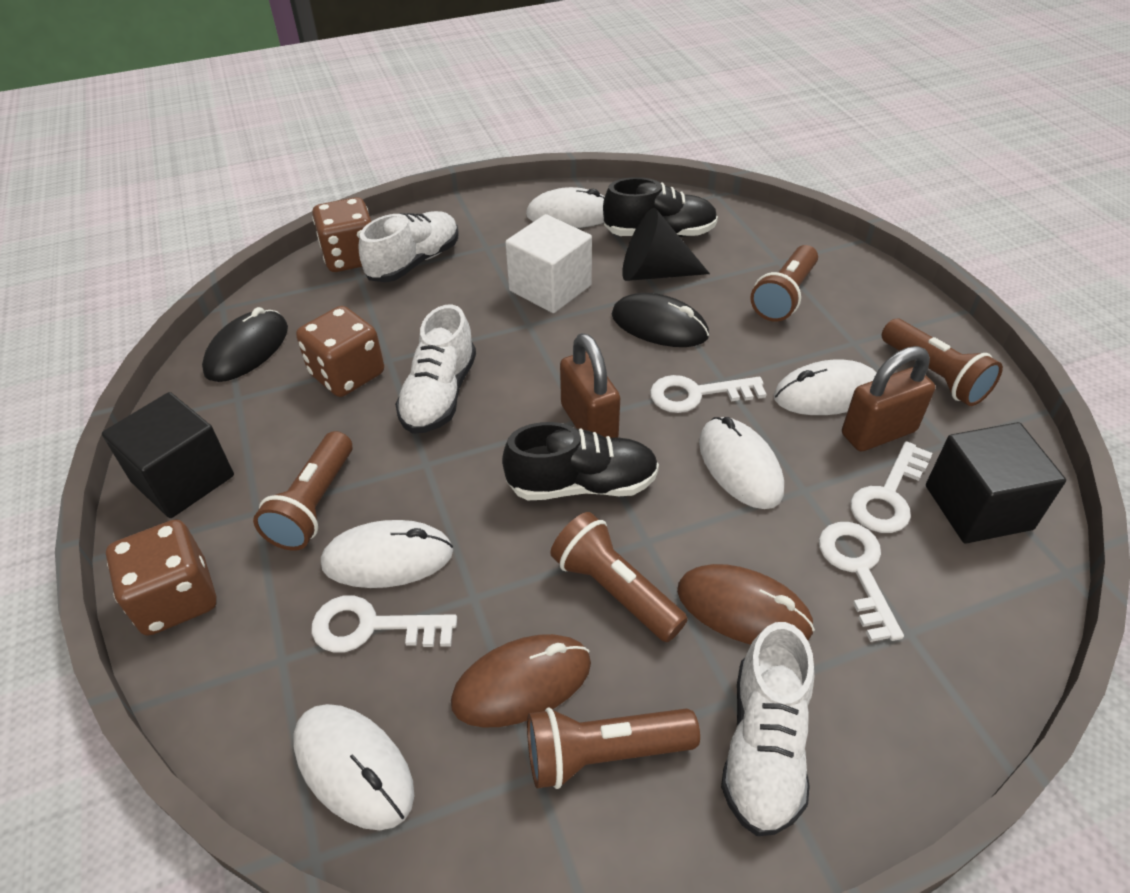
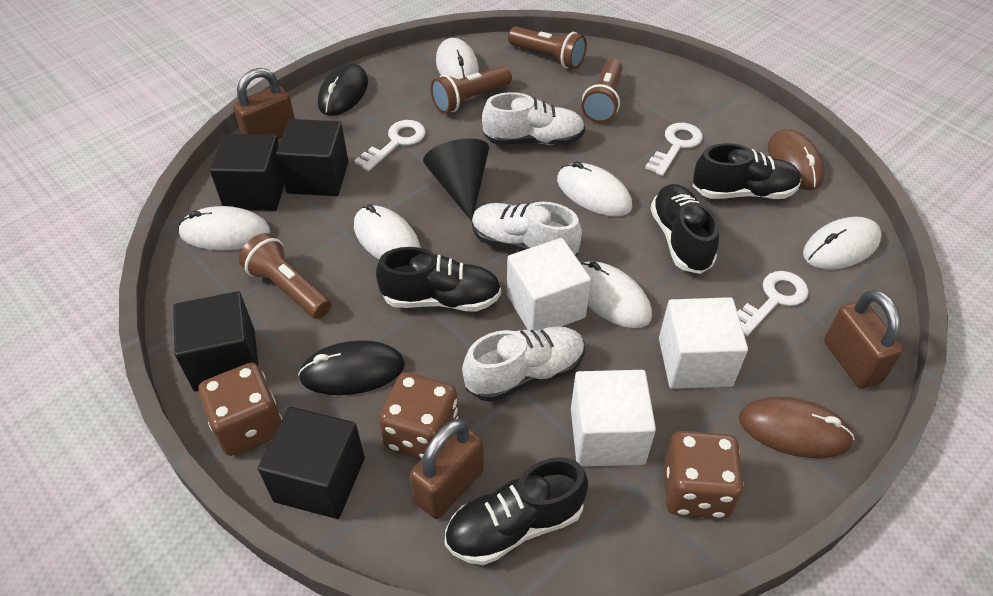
black cube: 2 -> 4
black shoe: 2 -> 4
brown flashlight: 5 -> 4
brown padlock: 2 -> 3
white cube: 1 -> 3
white key: 4 -> 3
white mouse: 5 -> 6

